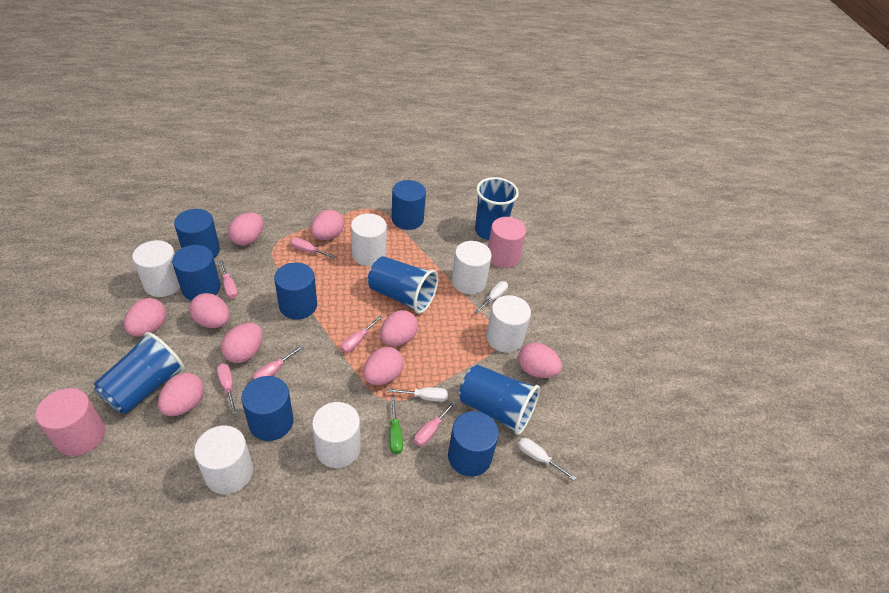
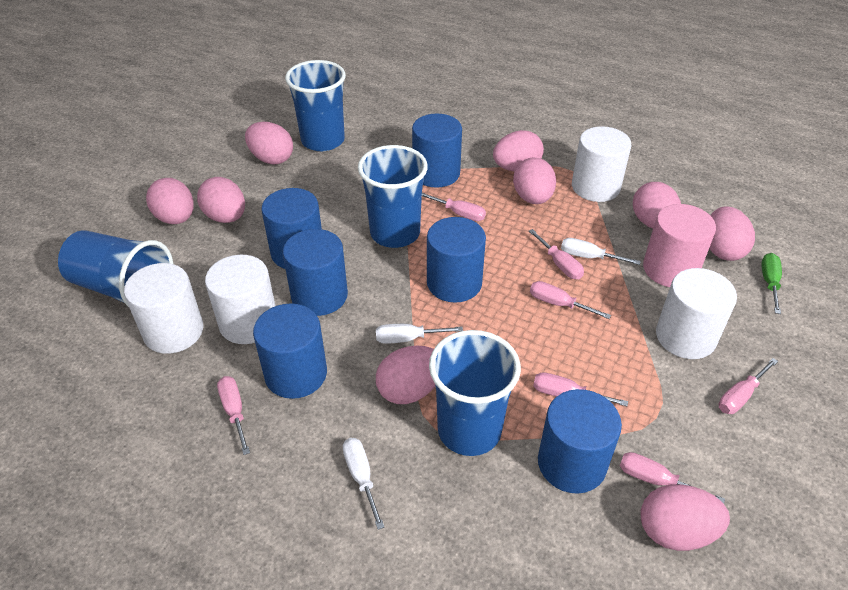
pink cylinder: 2 -> 1
pink screwdriver: 6 -> 7
white cylinder: 6 -> 4

